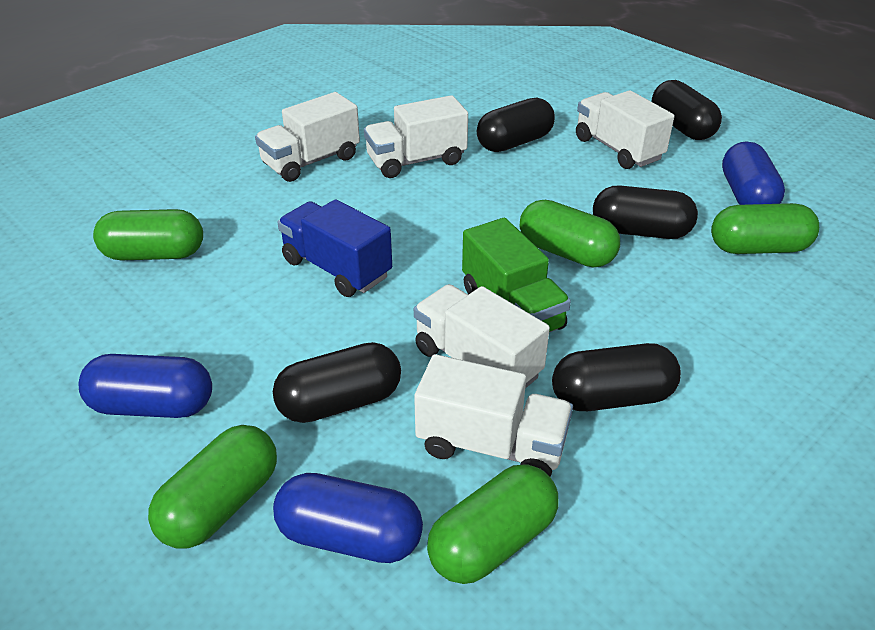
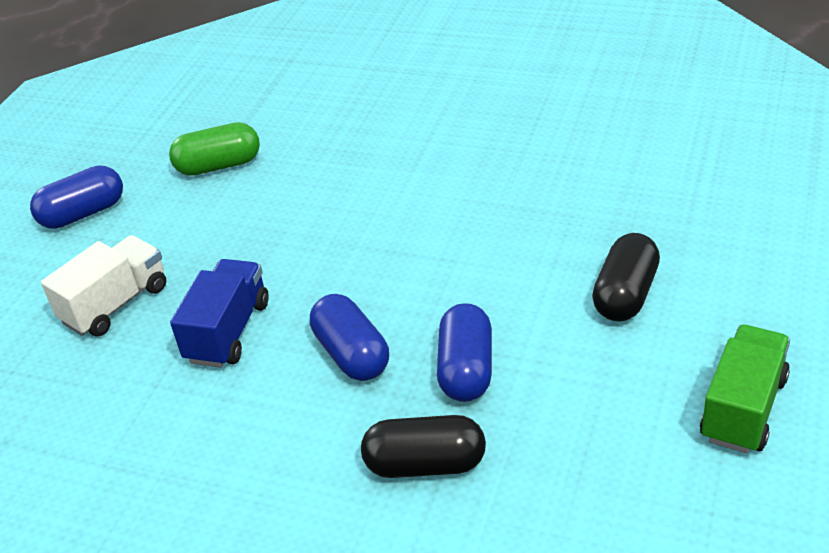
black capsule: 5 -> 2
green capsule: 5 -> 1
white truck: 5 -> 1

